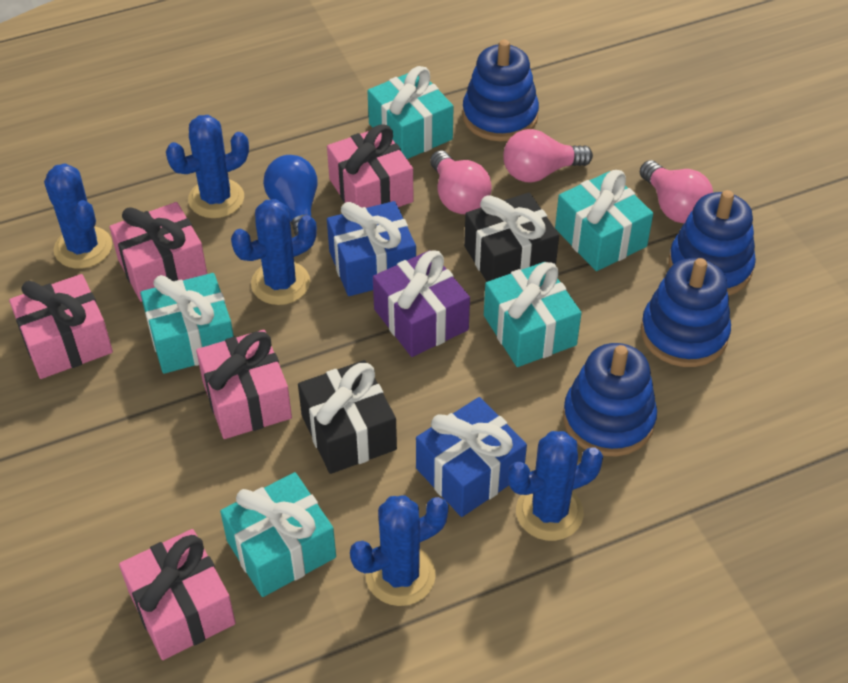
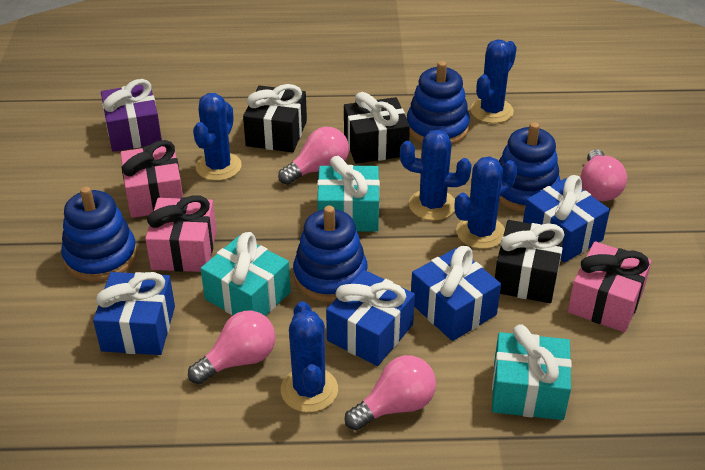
black gift: 2 -> 3
blue gift: 2 -> 4
blue light bulb: 1 -> 0
pink gift: 5 -> 3
pink light bulb: 3 -> 4
turquoise gift: 5 -> 3

